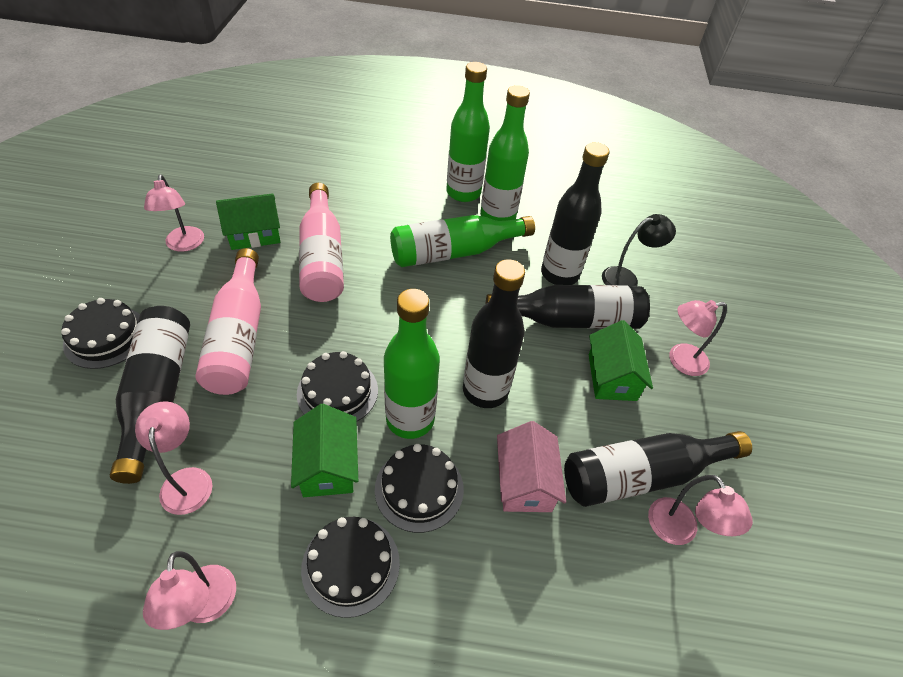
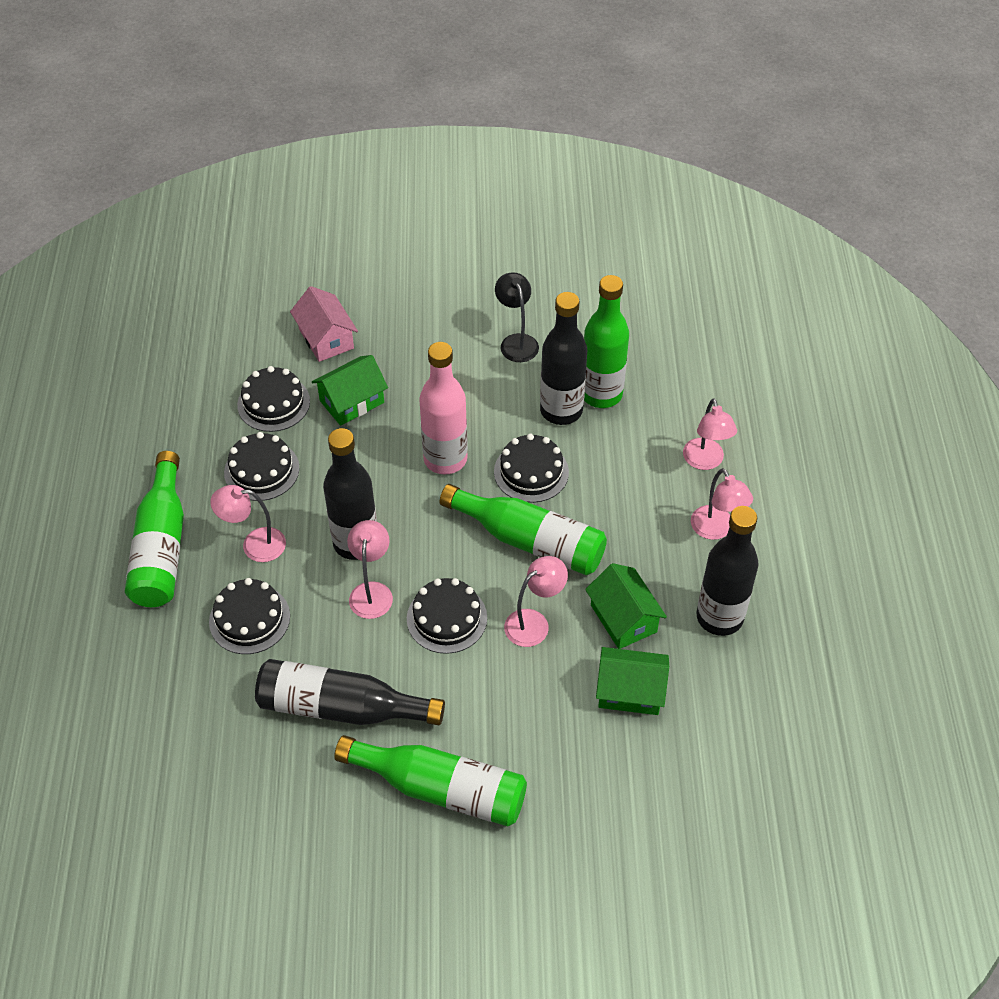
black bottle: 5 -> 4
black cake: 4 -> 5
pink bottle: 2 -> 1

